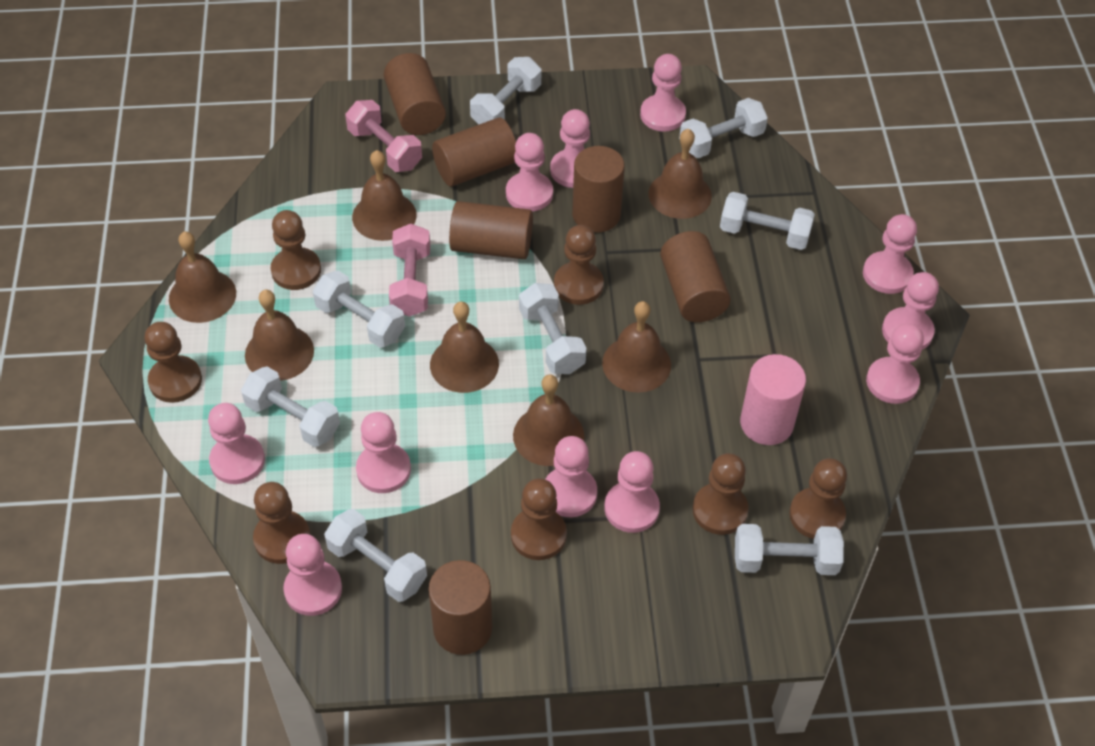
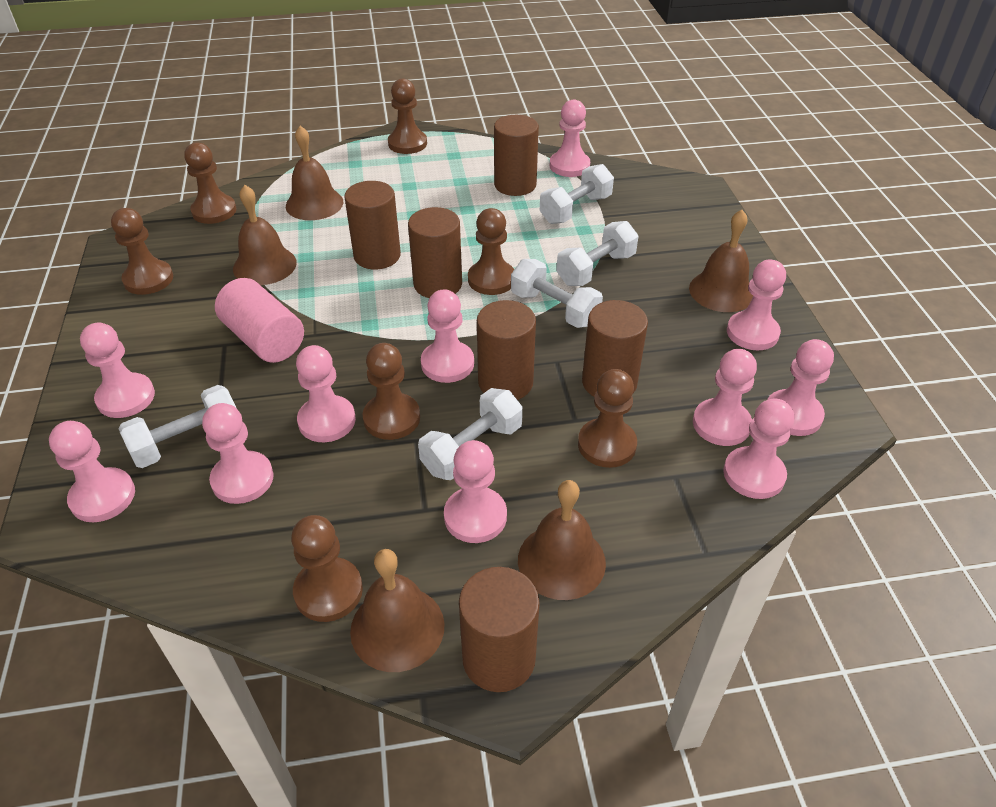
brown bell: 7 -> 5
pink dumbbell: 2 -> 0
white dumbbell: 8 -> 5

